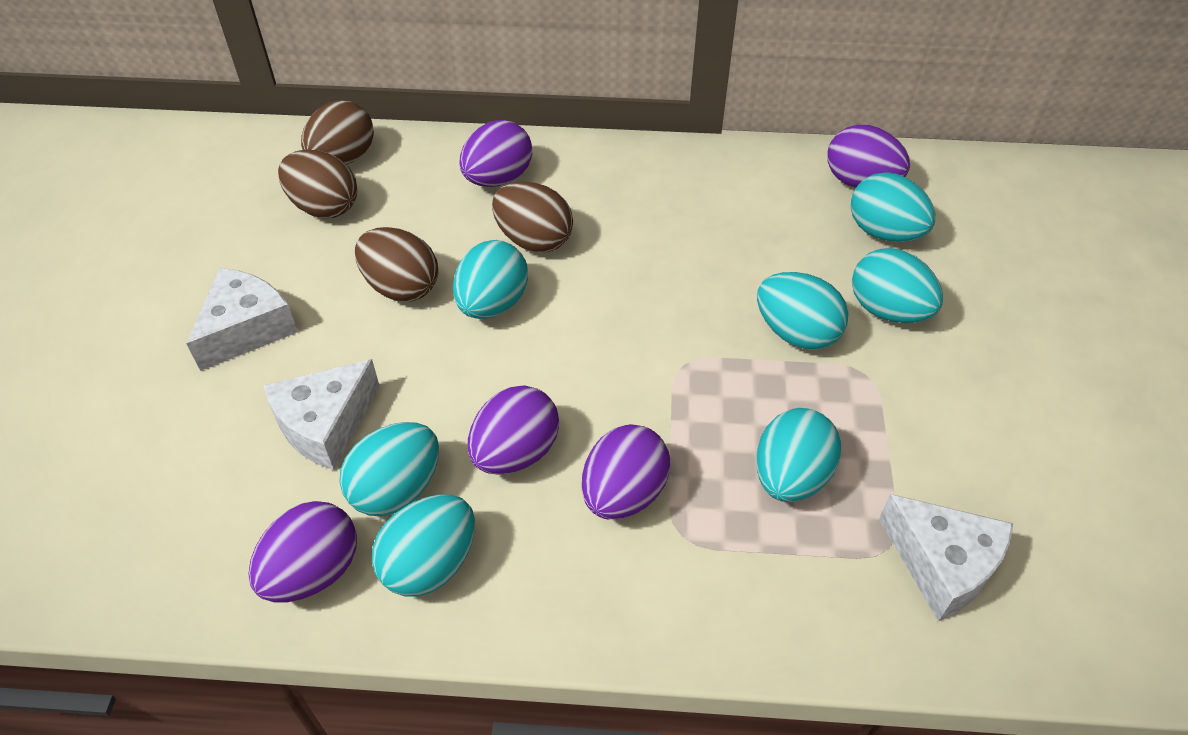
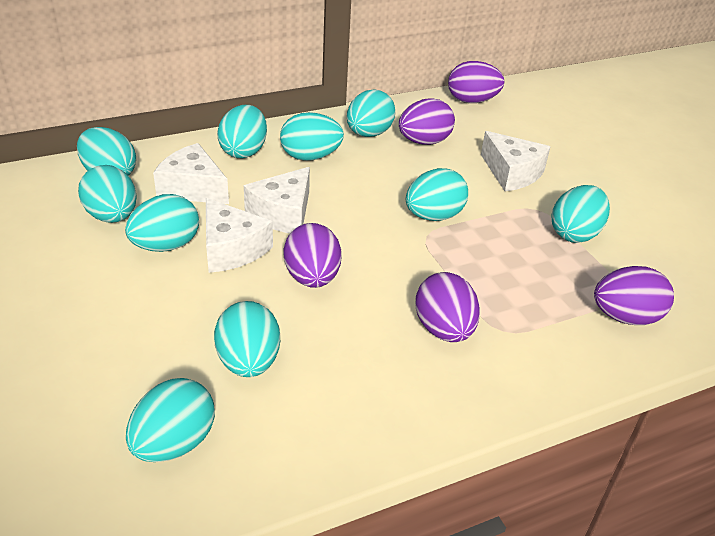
brown egg: 4 -> 0
turquoise egg: 7 -> 10
white cheese: 3 -> 4

